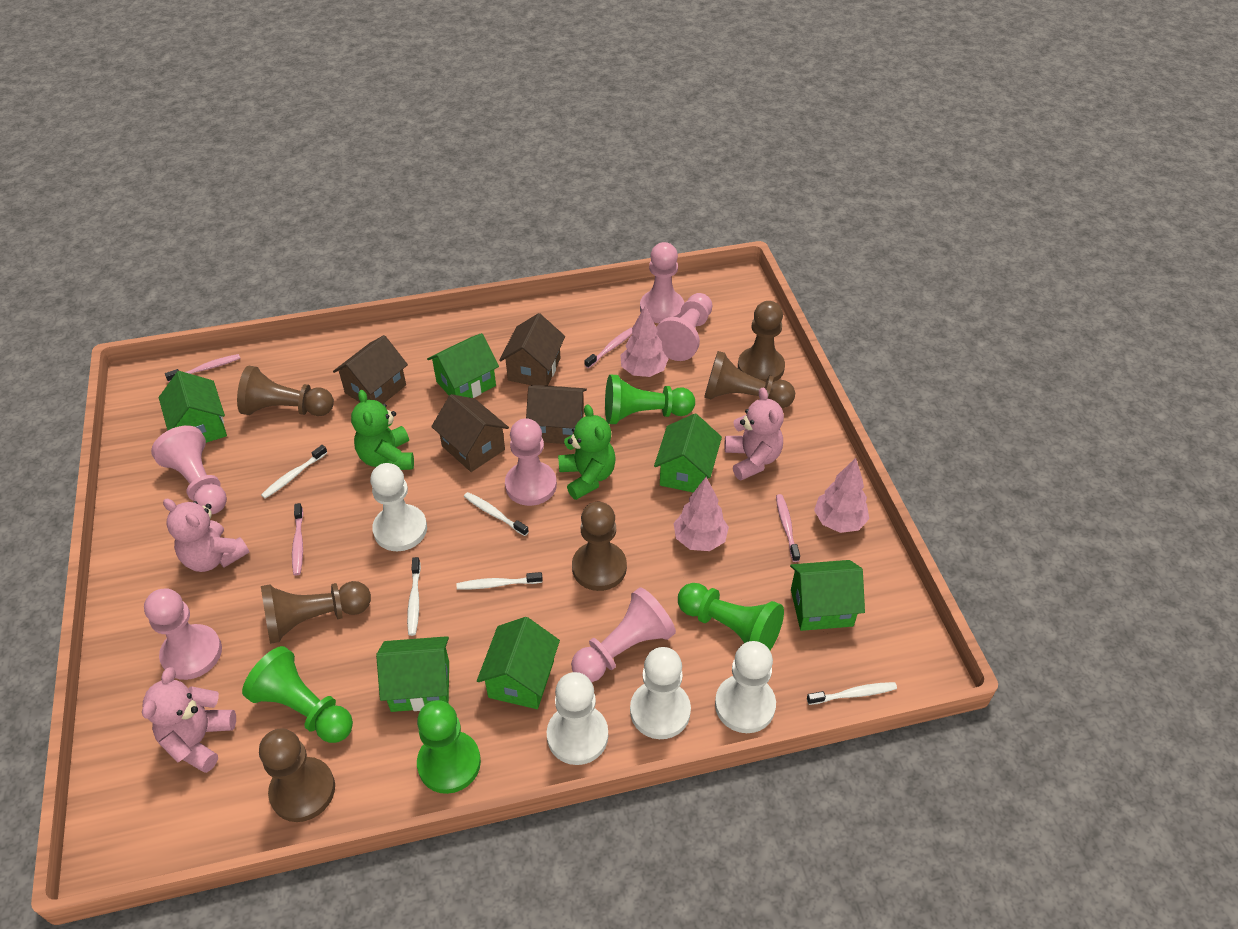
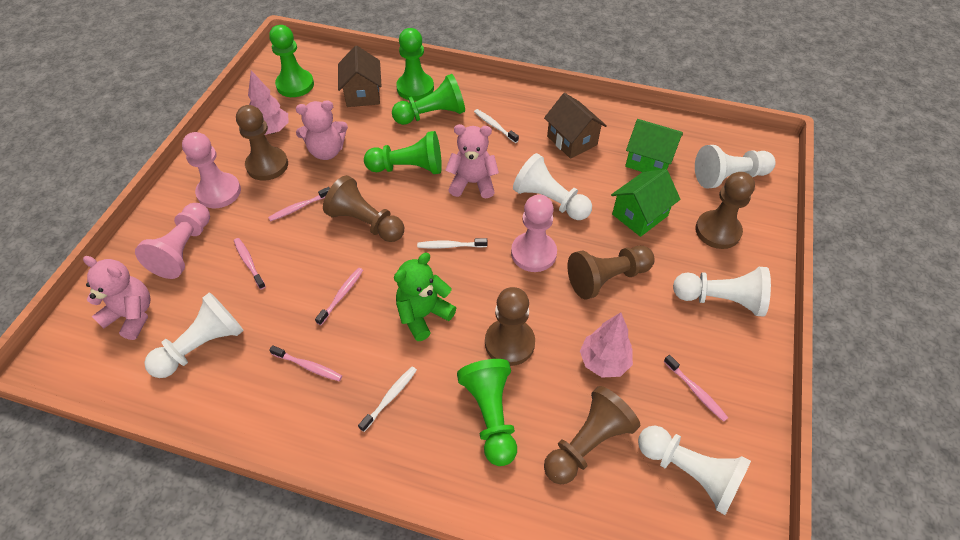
brown house: 4 -> 2
green house: 6 -> 2
green pawn: 4 -> 5
green teddy bear: 2 -> 1
pink pawn: 6 -> 3
pink toothbrush: 4 -> 5
pink tree: 3 -> 2
white pawn: 4 -> 5
white toothbrush: 5 -> 3

